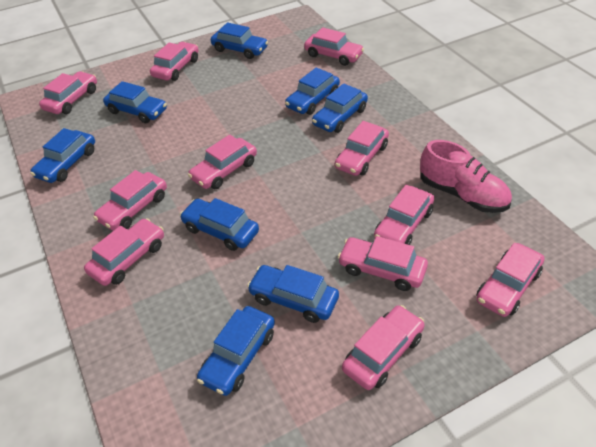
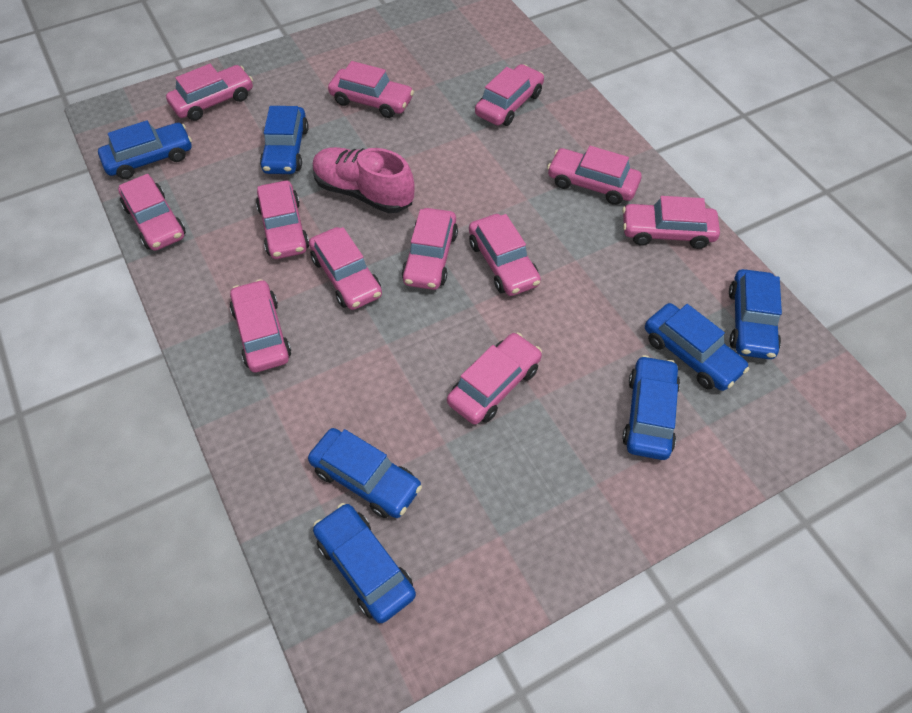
blue car: 8 -> 7
pink car: 11 -> 12

